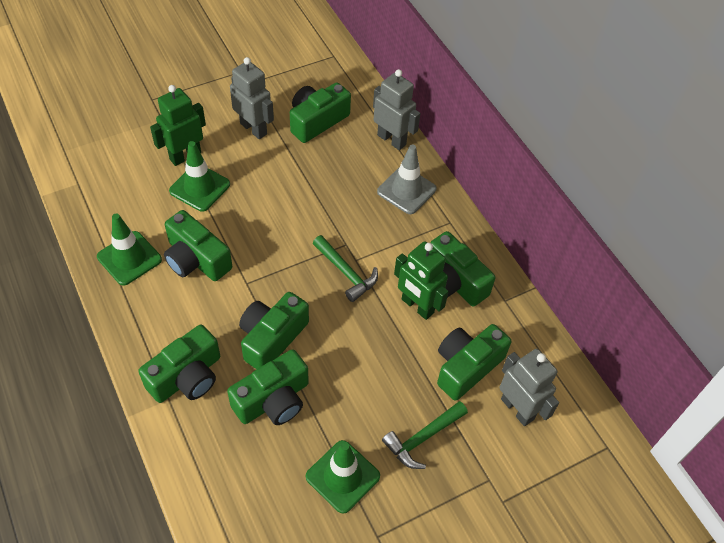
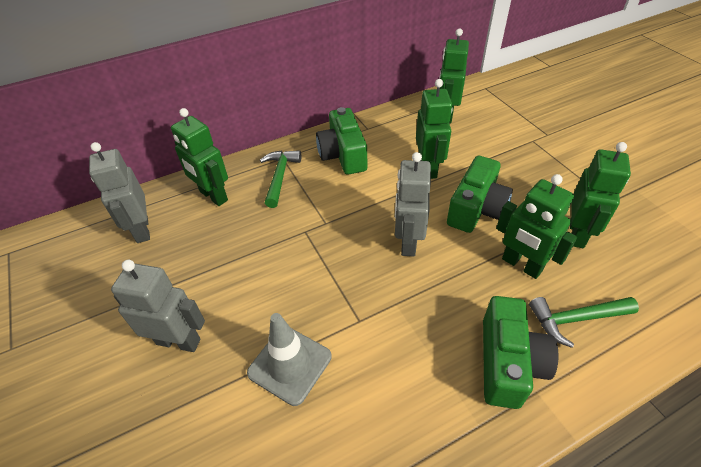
green camera: 7 -> 3
green robot: 2 -> 5
green traffic cone: 3 -> 0

